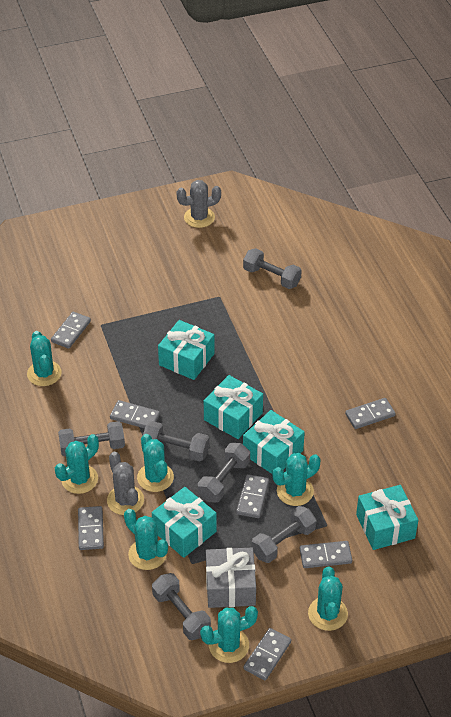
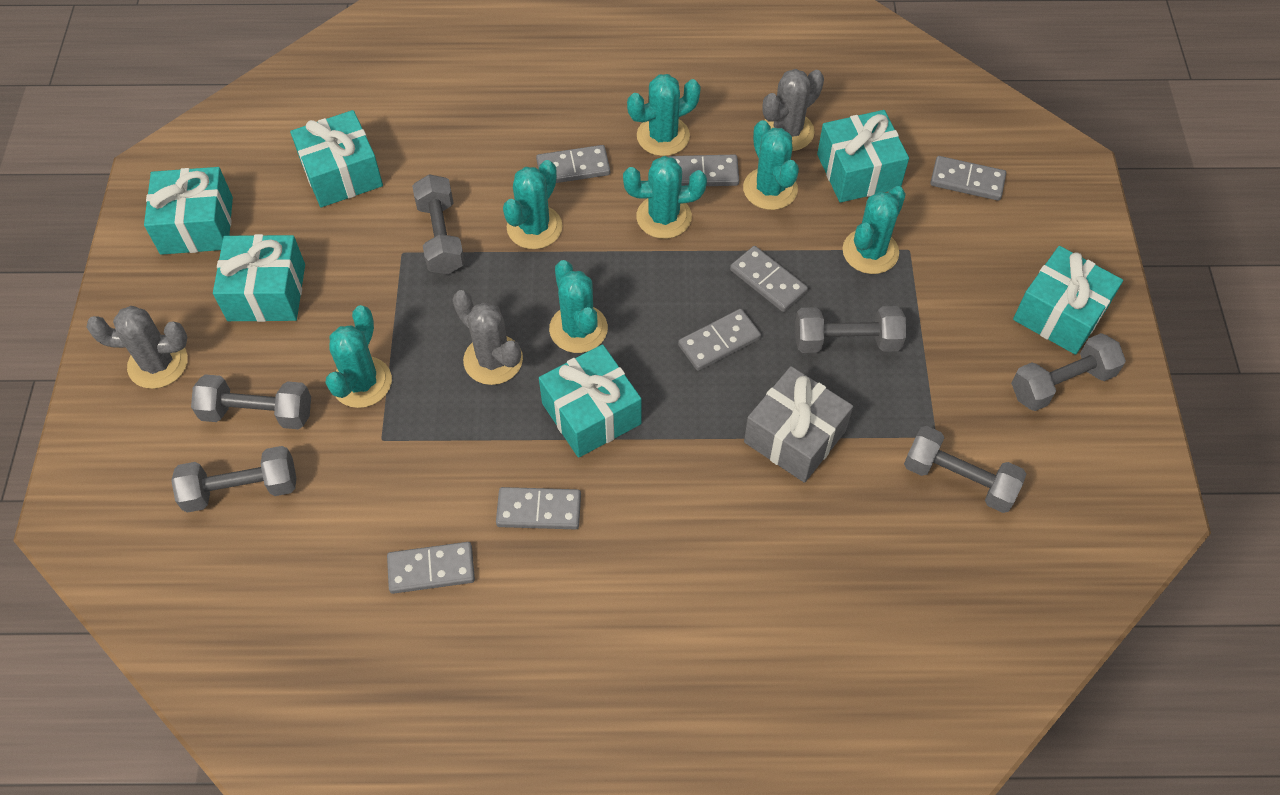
grey cactus: 2 -> 3
turquoise gift: 5 -> 6

